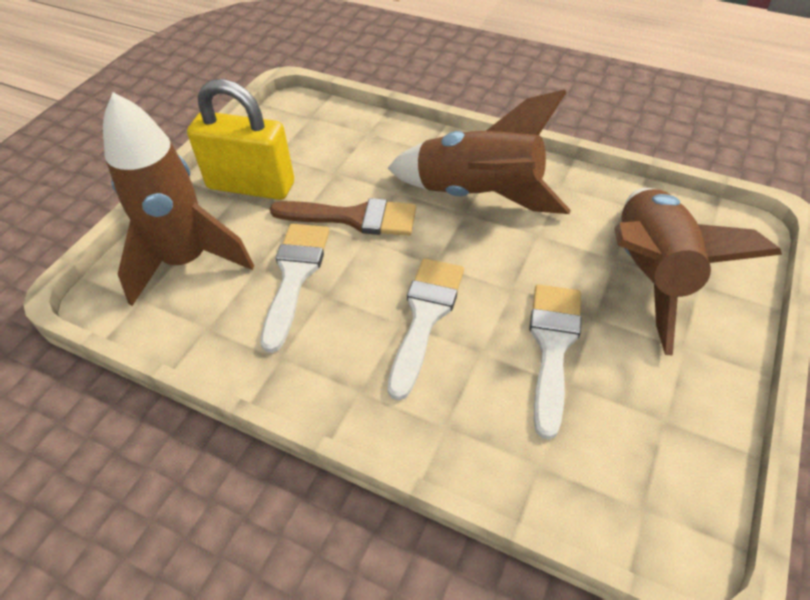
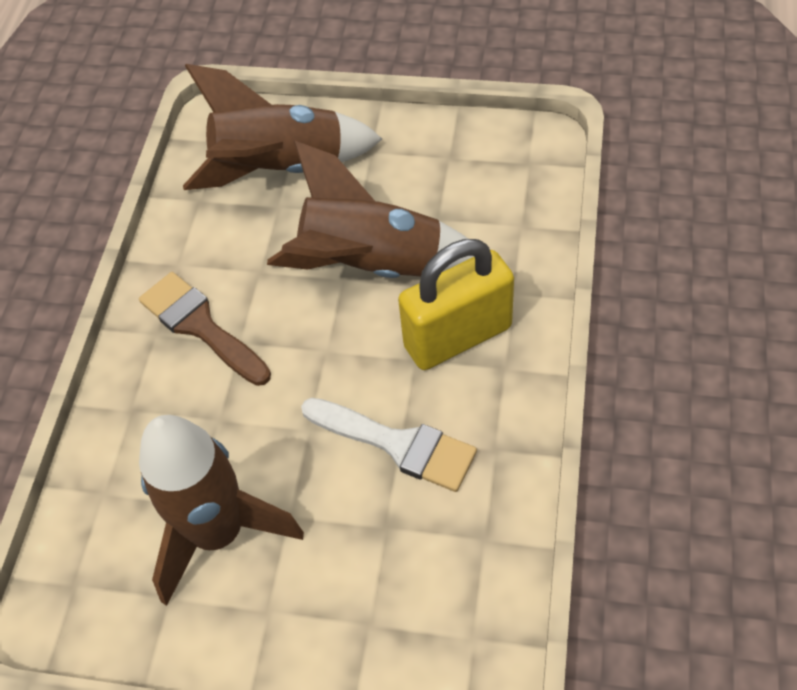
white brush: 3 -> 1

